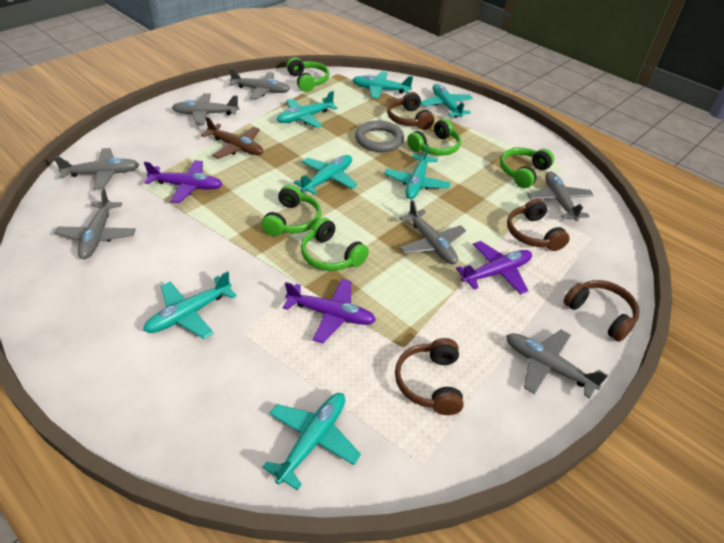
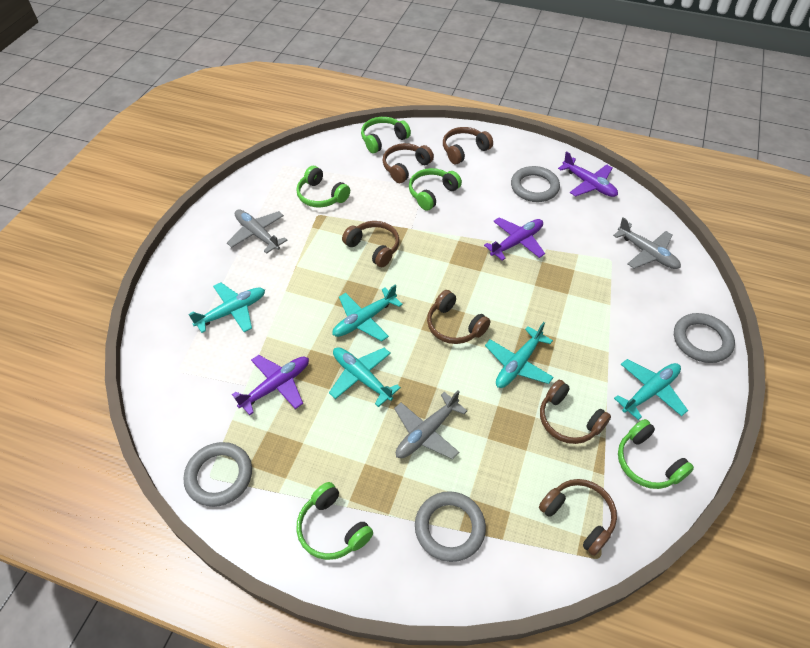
brown headphones: 4 -> 6
brown plane: 1 -> 0
grey plane: 7 -> 3
grey ring: 1 -> 4
turquoise plane: 7 -> 5

